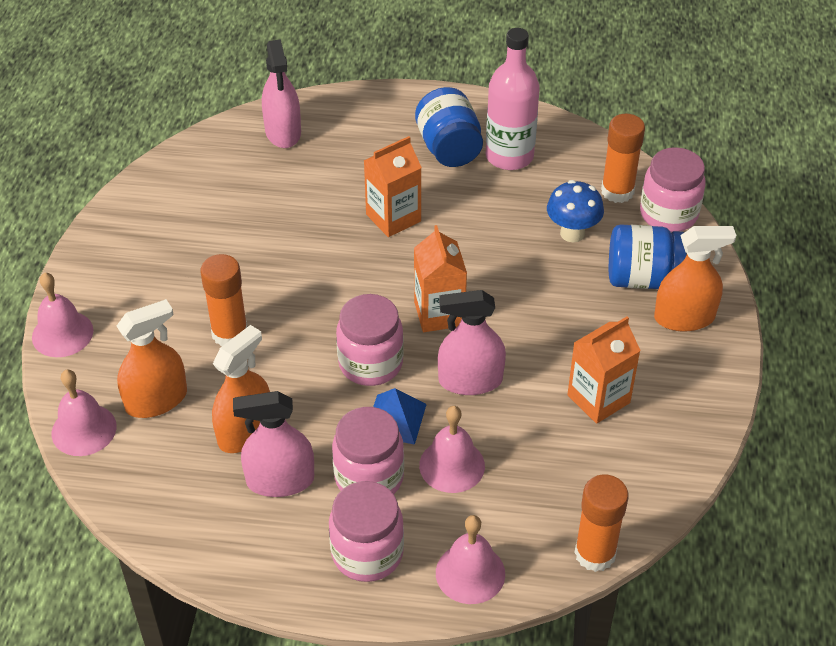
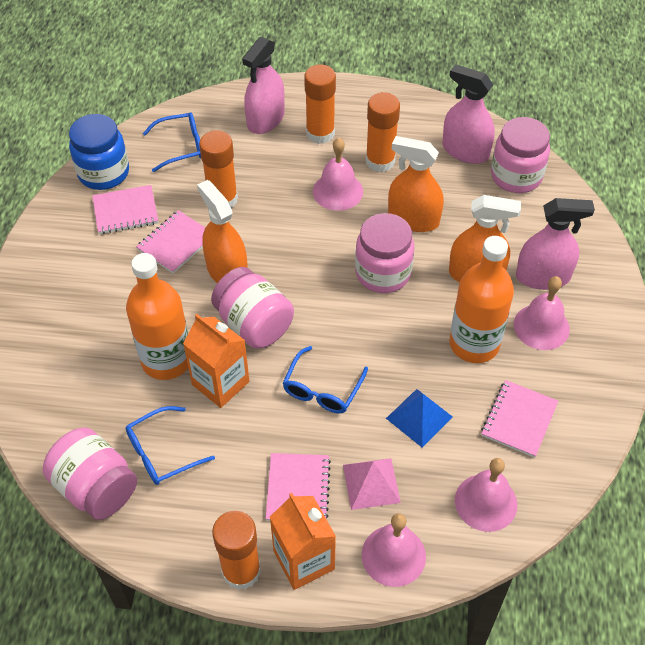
blue glasses: 0 -> 3
blue jar: 2 -> 1
blue mushroom: 1 -> 0
orange bottle: 0 -> 2
orange carton: 3 -> 2
orange glue stick: 3 -> 4
pink bottle: 1 -> 0
pink notebook: 0 -> 4
pink pyramid: 0 -> 1

